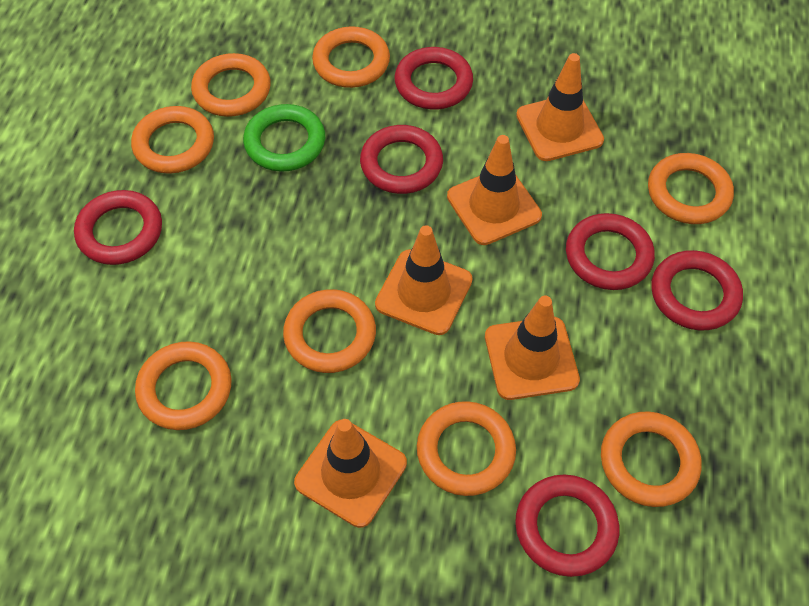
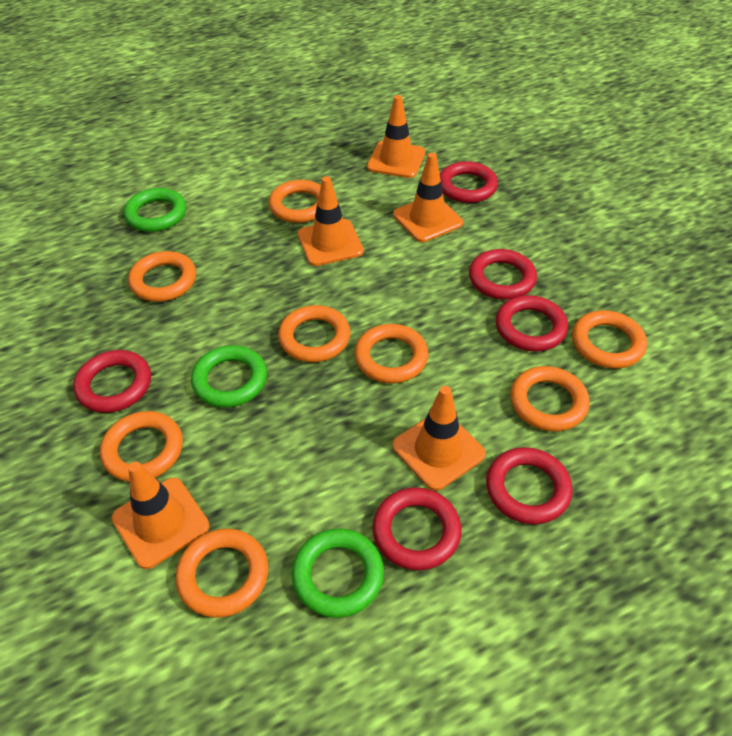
green ring: 1 -> 3

